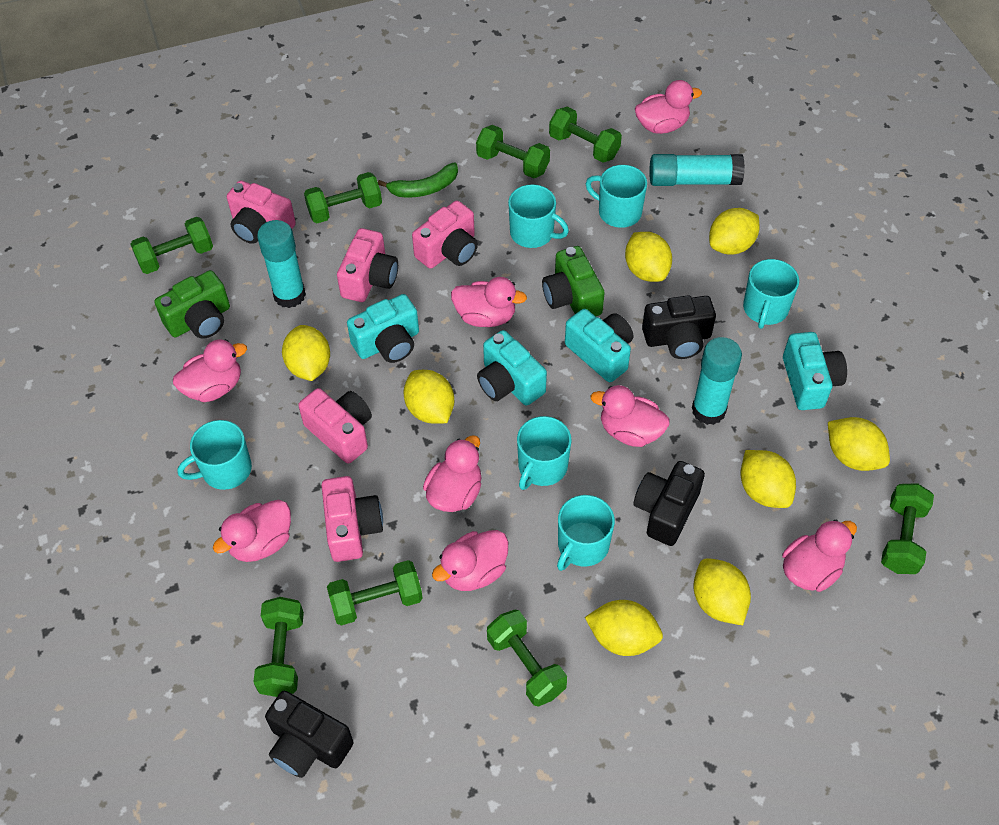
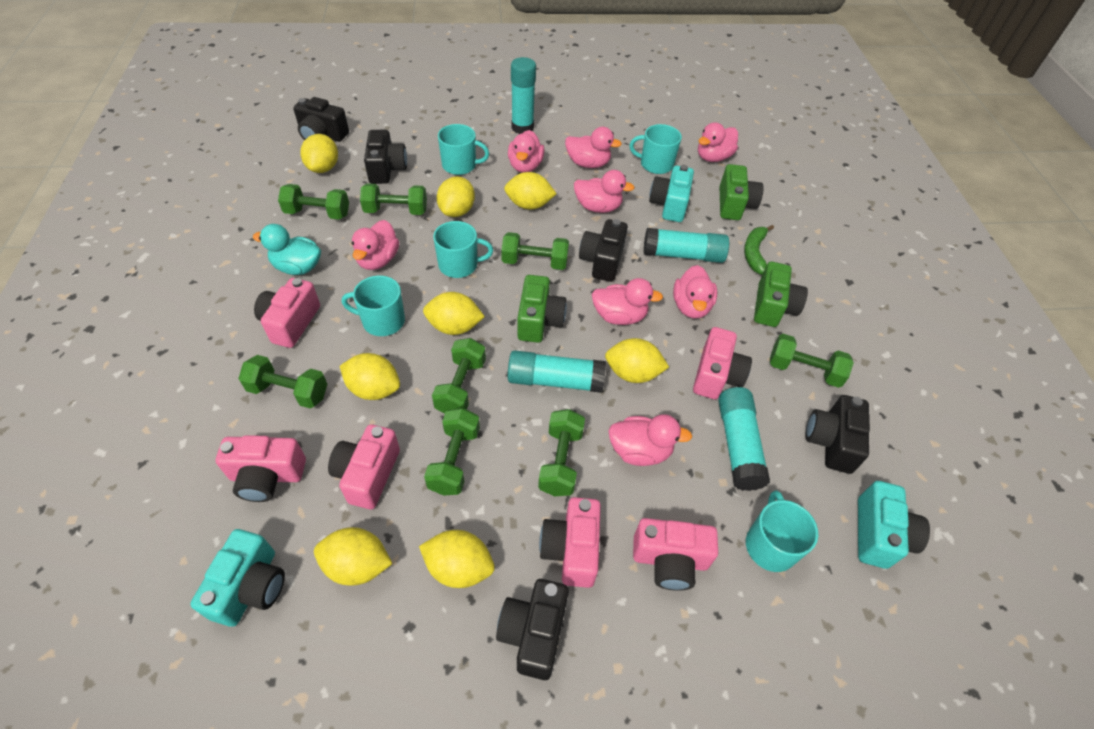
black camera: 3 -> 5
green camera: 2 -> 3
pink camera: 5 -> 6
turquoise camera: 4 -> 3
turquoise duck: 0 -> 1
turquoise glue stick: 3 -> 4
turquoise mug: 6 -> 5

